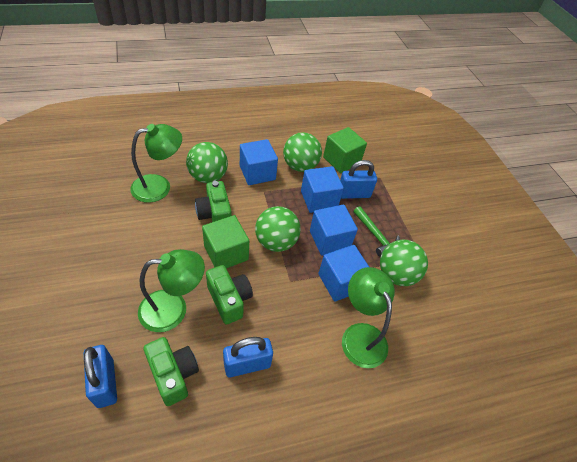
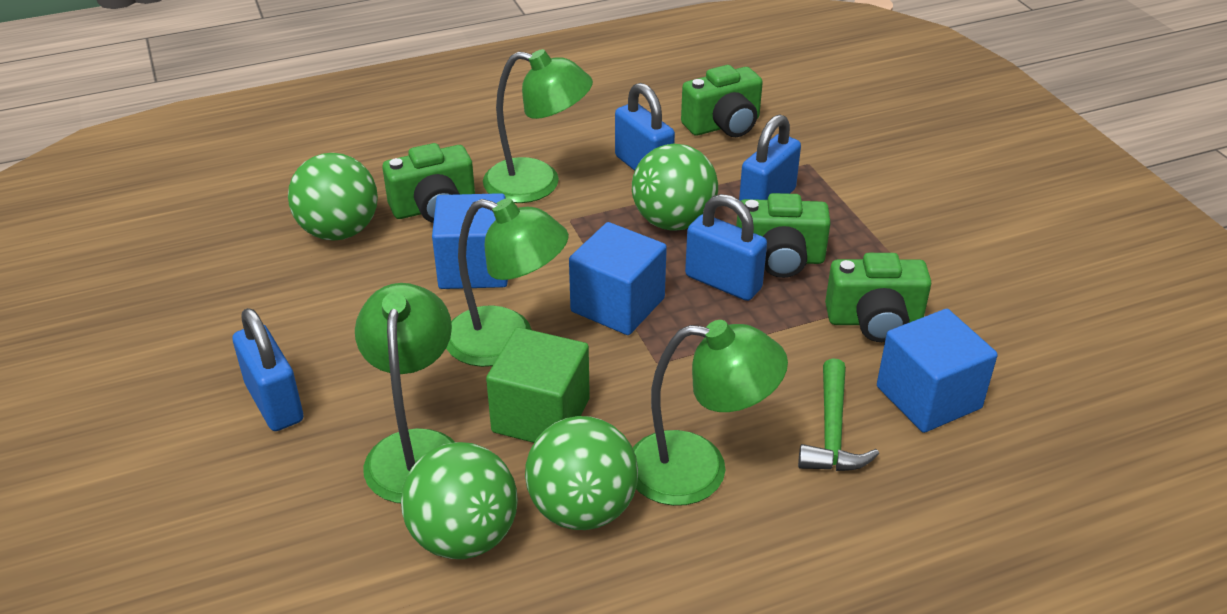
blue cube: 4 -> 3
blue padlock: 3 -> 4
green camera: 3 -> 4
green cube: 2 -> 1
green lamp: 3 -> 4

